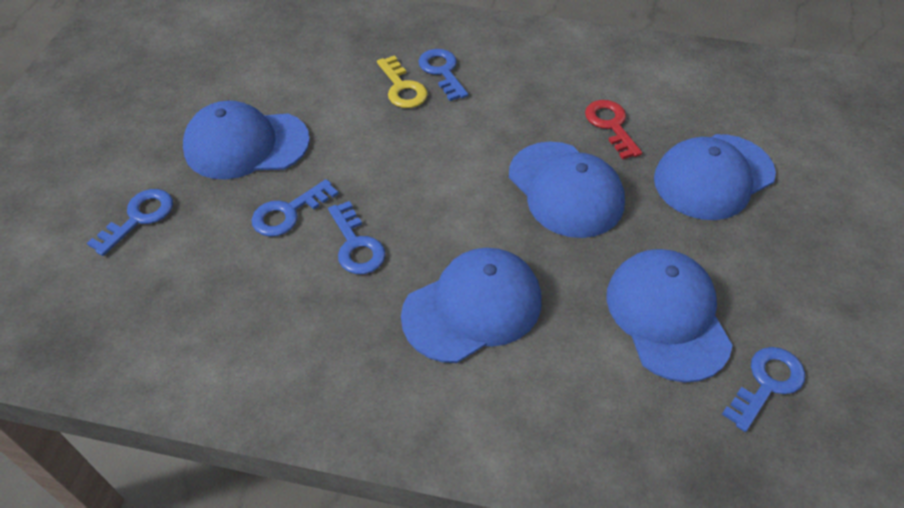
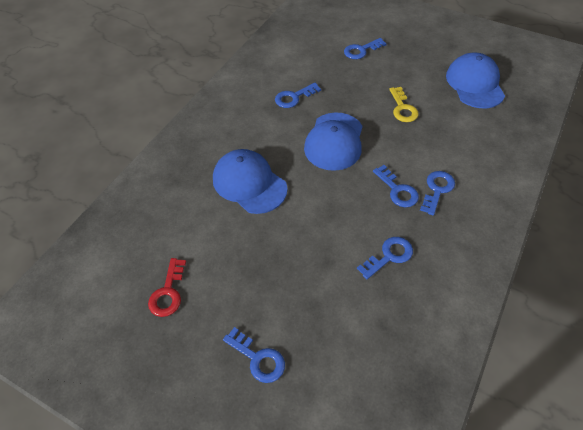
blue cap: 5 -> 3
blue key: 5 -> 6

